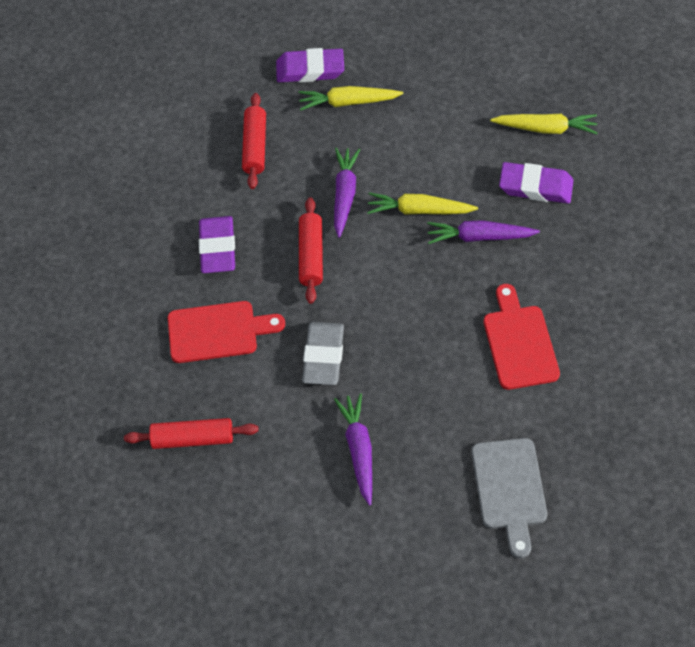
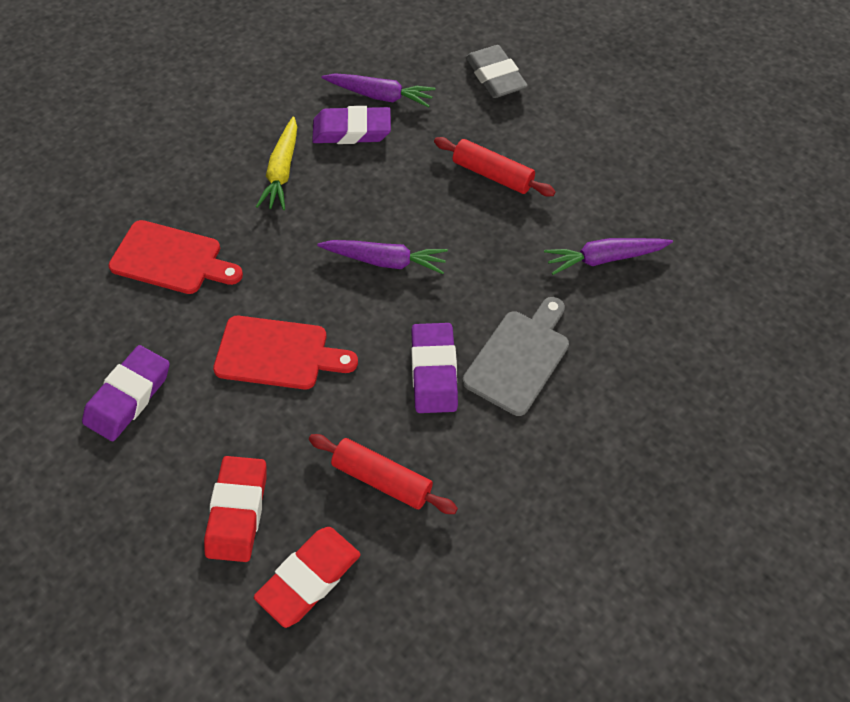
red eraser: 0 -> 2
red rolling pin: 3 -> 2
yellow carrot: 3 -> 1

